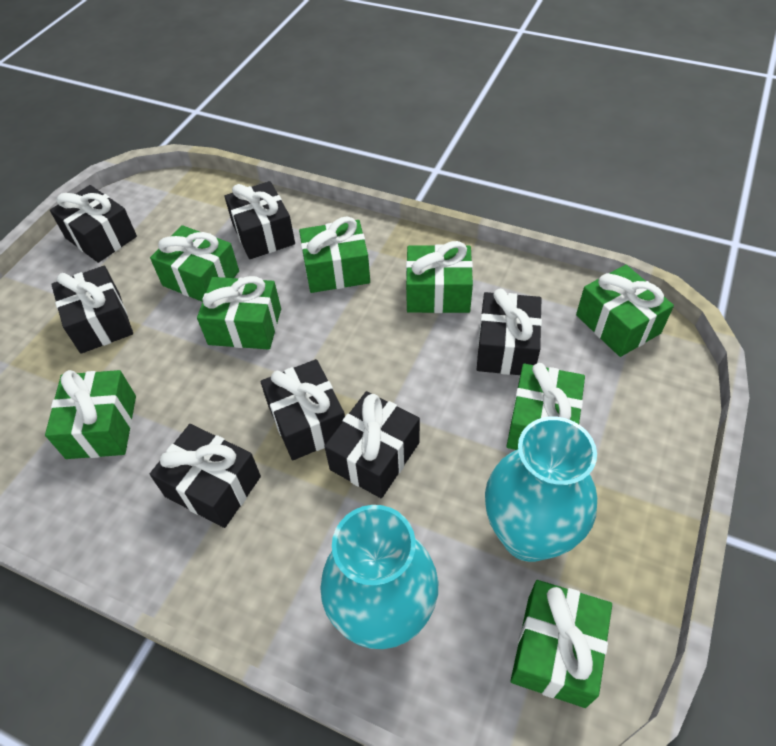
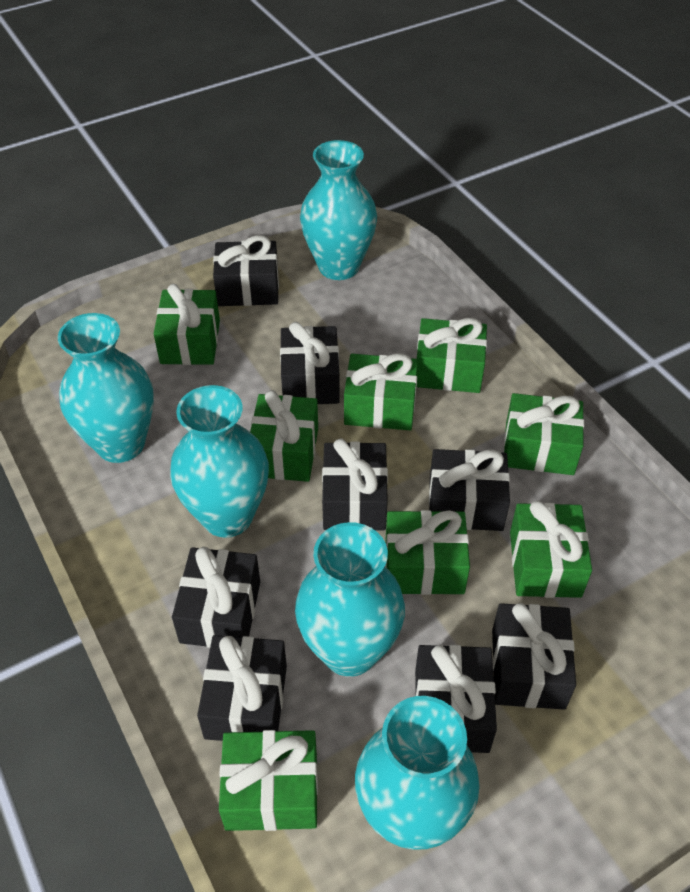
black gift: 7 -> 8
turquoise vase: 2 -> 5

